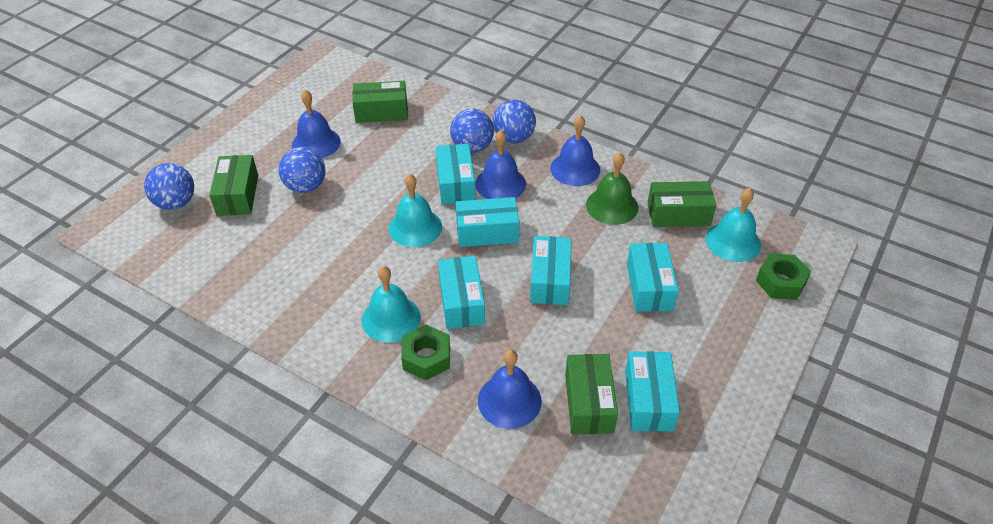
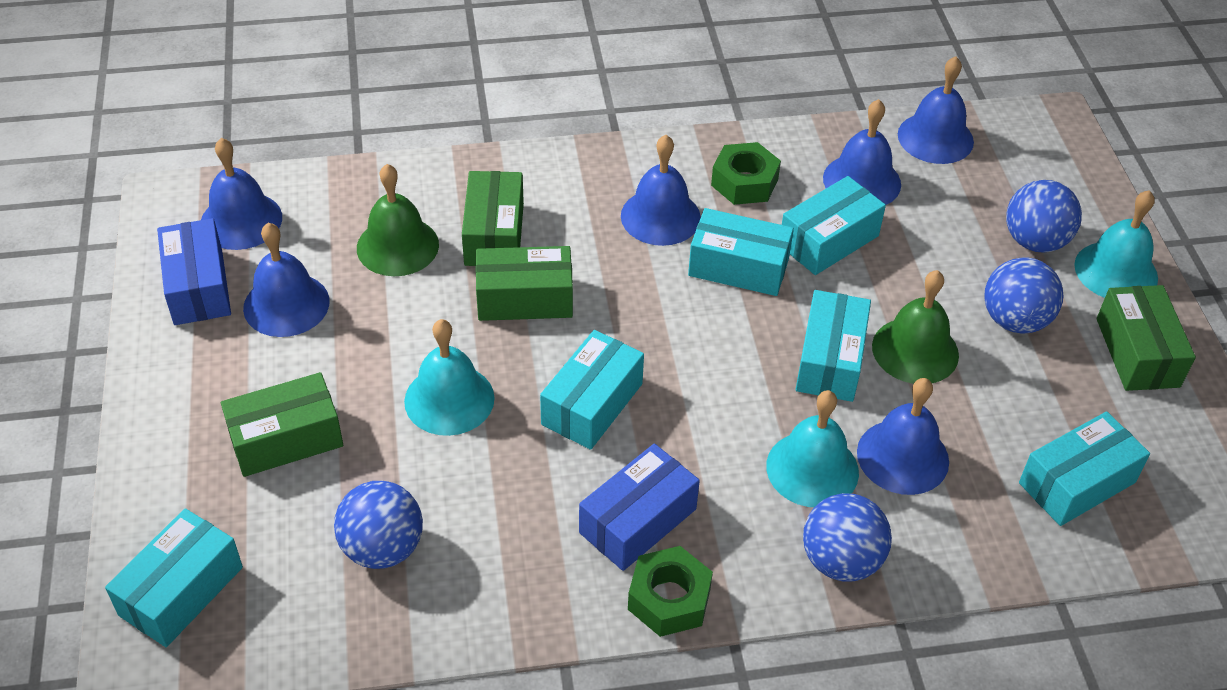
blue bell: 4 -> 6
blue box: 0 -> 2
green bell: 1 -> 2

